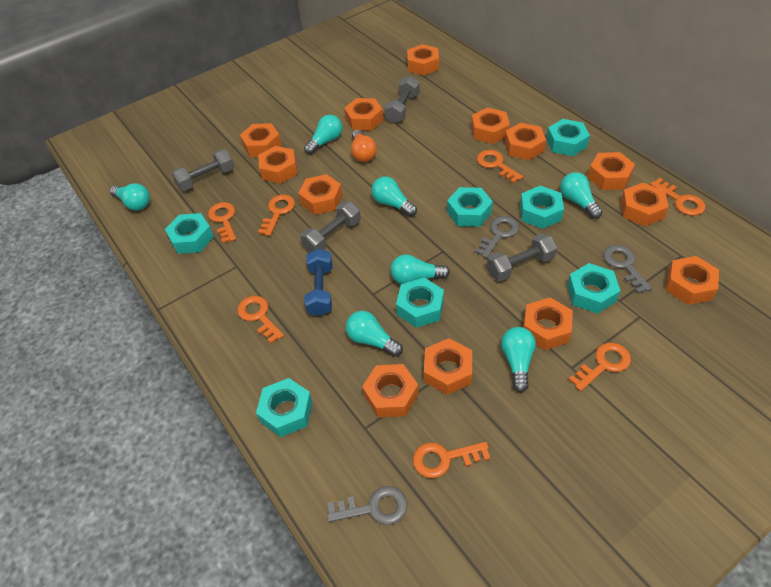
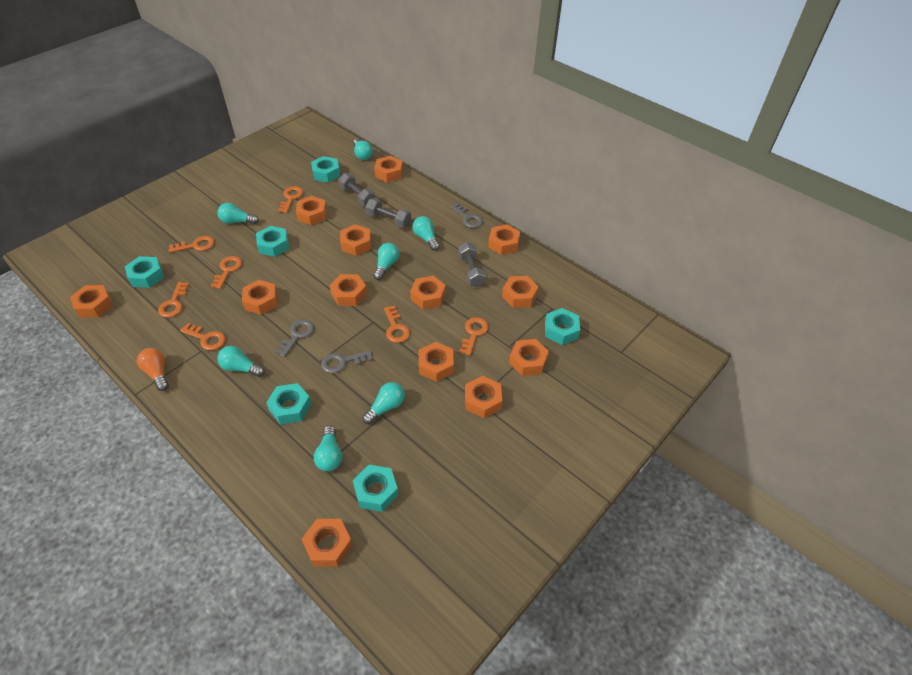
blue dumbbell: 1 -> 0
grey dumbbell: 4 -> 3
turquoise nut: 7 -> 6

